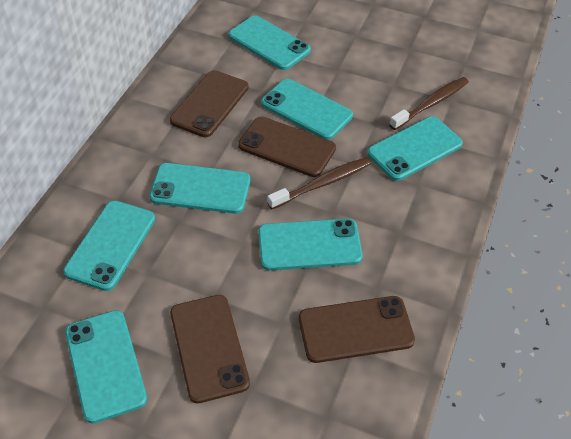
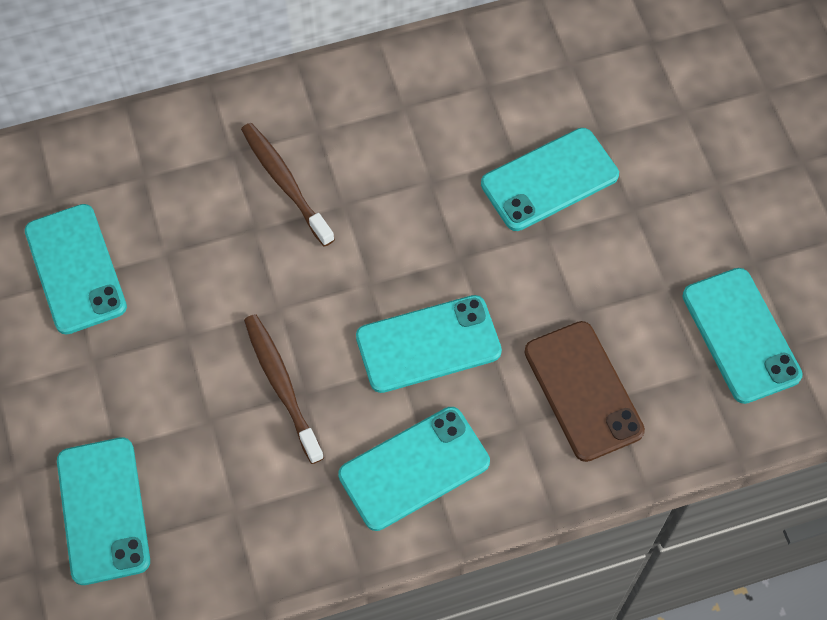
brown phone: 4 -> 1
turquoise phone: 7 -> 6

